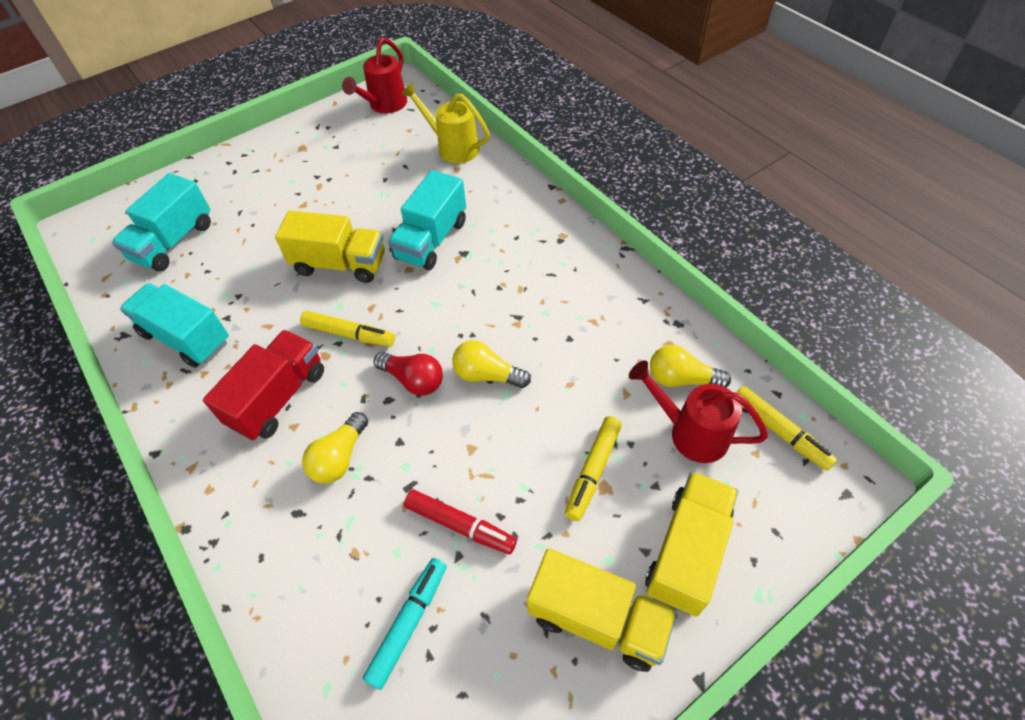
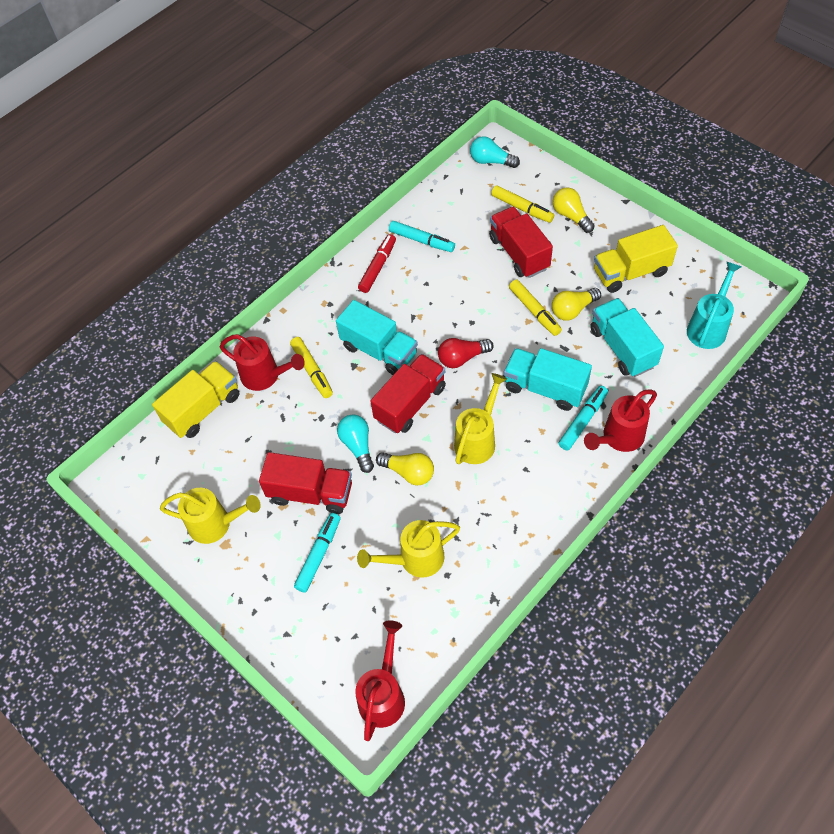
red truck: 1 -> 3
red watering can: 2 -> 3
turquoise light bulb: 0 -> 2
turquoise marker: 1 -> 3
turquoise watering can: 0 -> 1
yellow truck: 3 -> 2
yellow watering can: 1 -> 3

